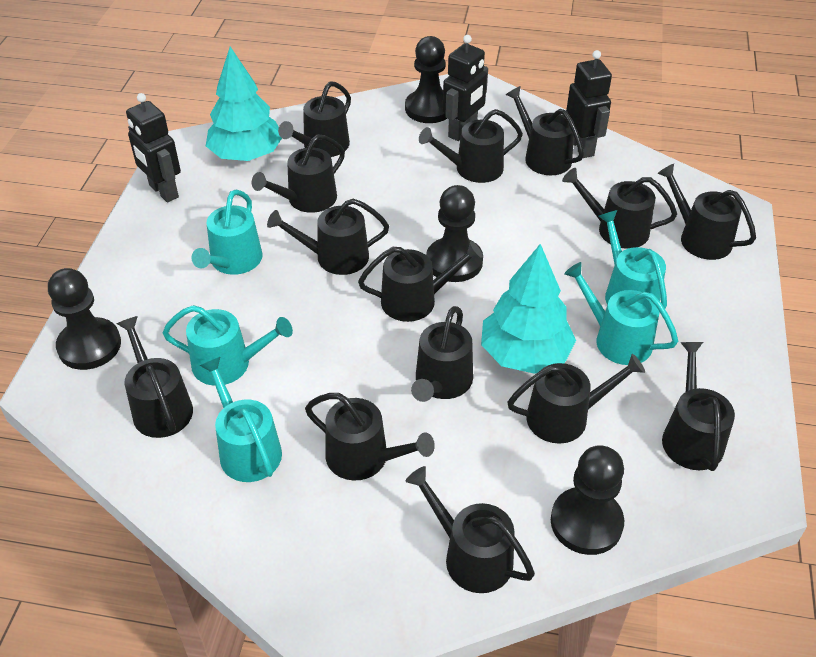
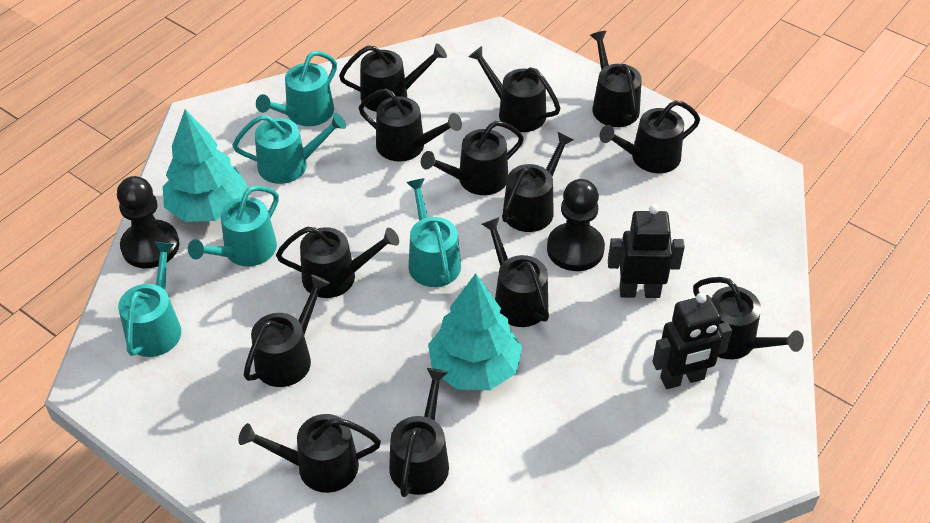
black pawn: 4 -> 2
black robot: 3 -> 2
black watering can: 14 -> 13

